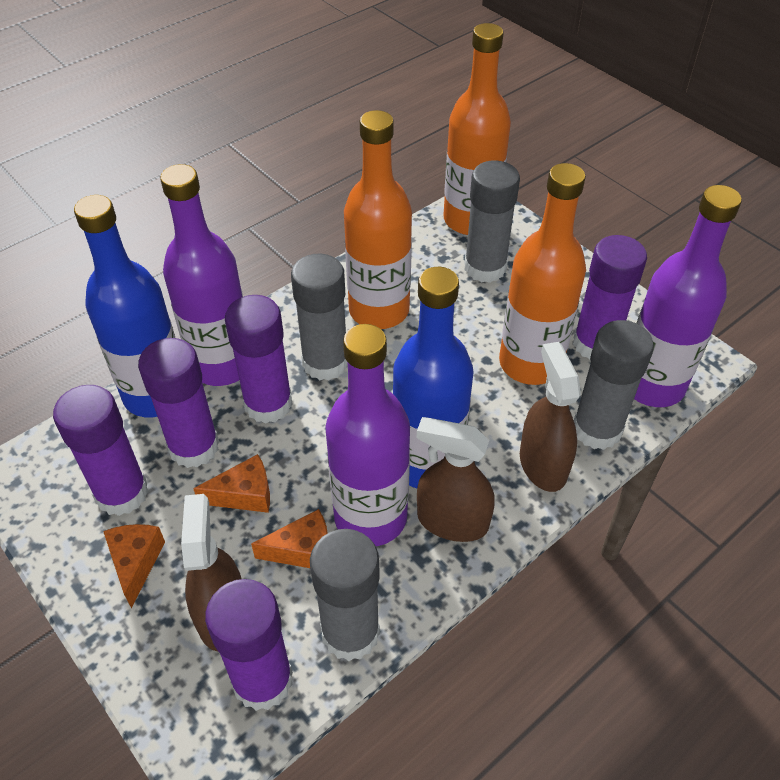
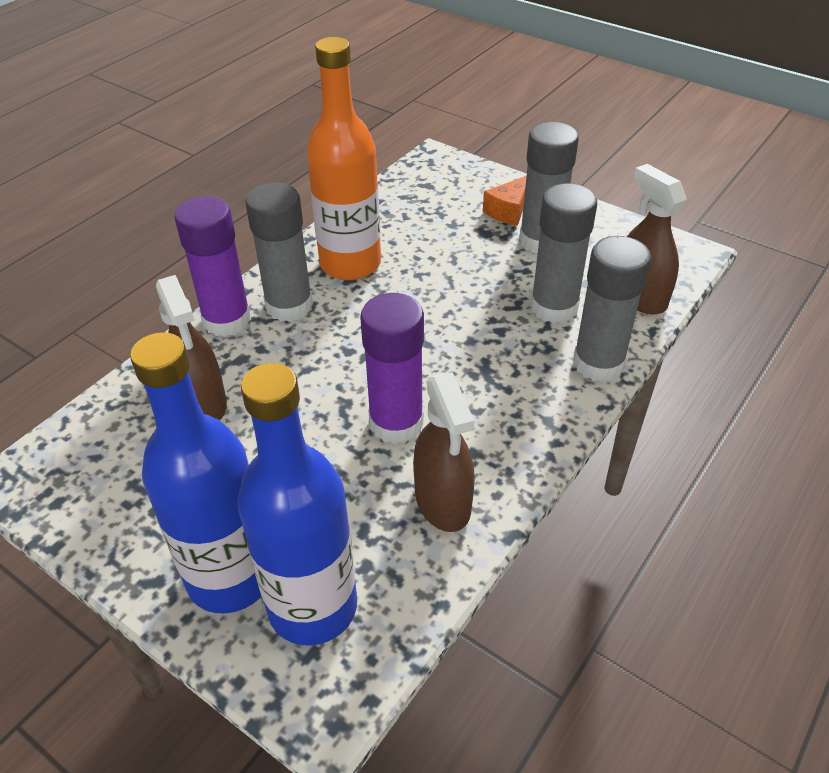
orange bottle: 3 -> 1
orange cheese: 3 -> 1
purple bottle: 3 -> 0
purple glue stick: 5 -> 2

